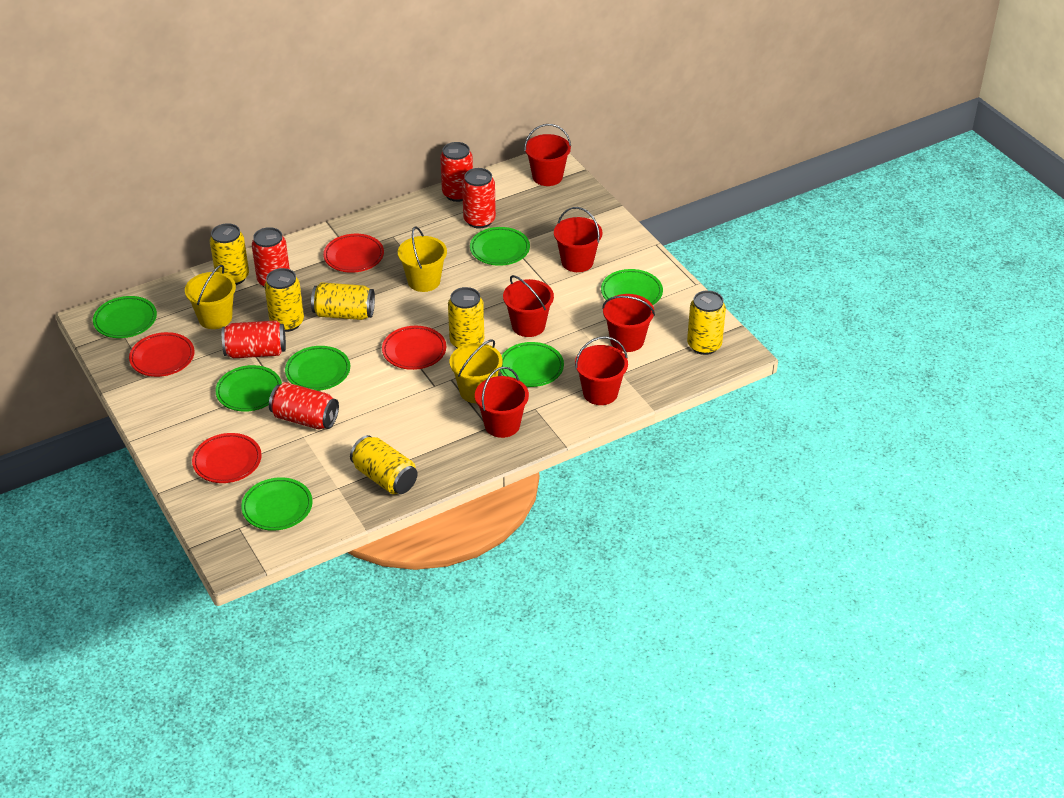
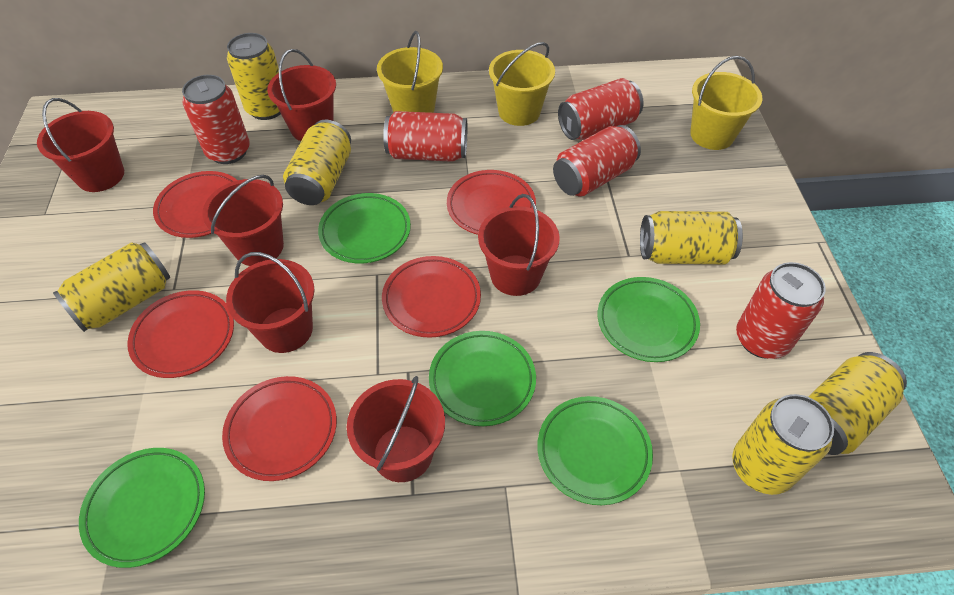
green plate: 7 -> 5
red plate: 4 -> 5

